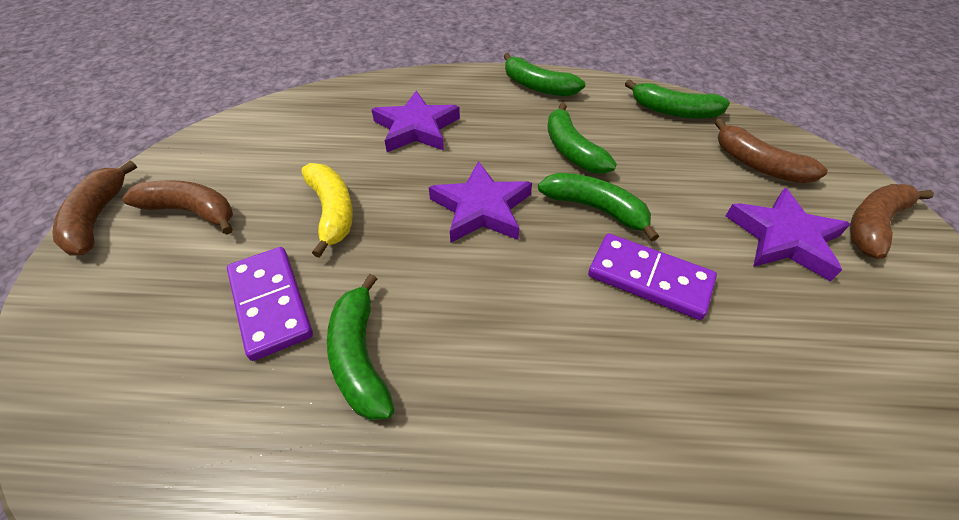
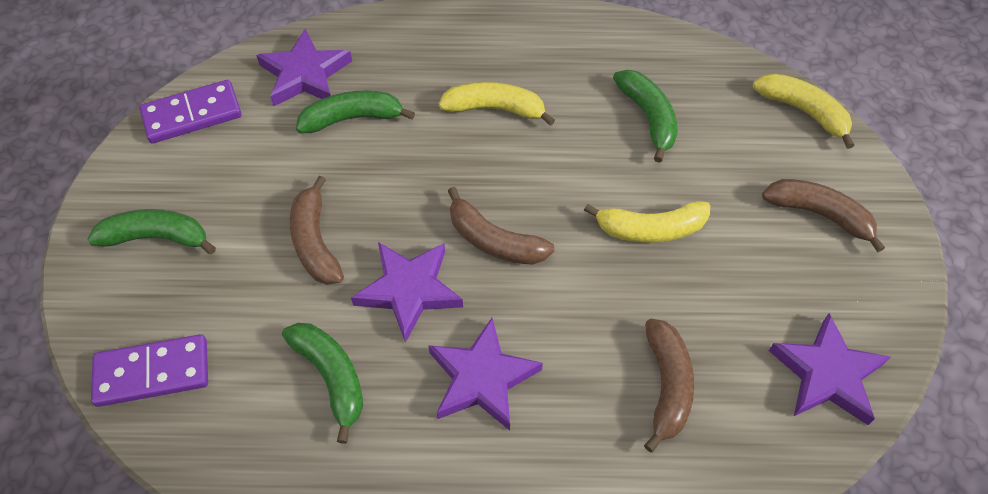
green banana: 5 -> 4
purple star: 3 -> 4
yellow banana: 1 -> 3

